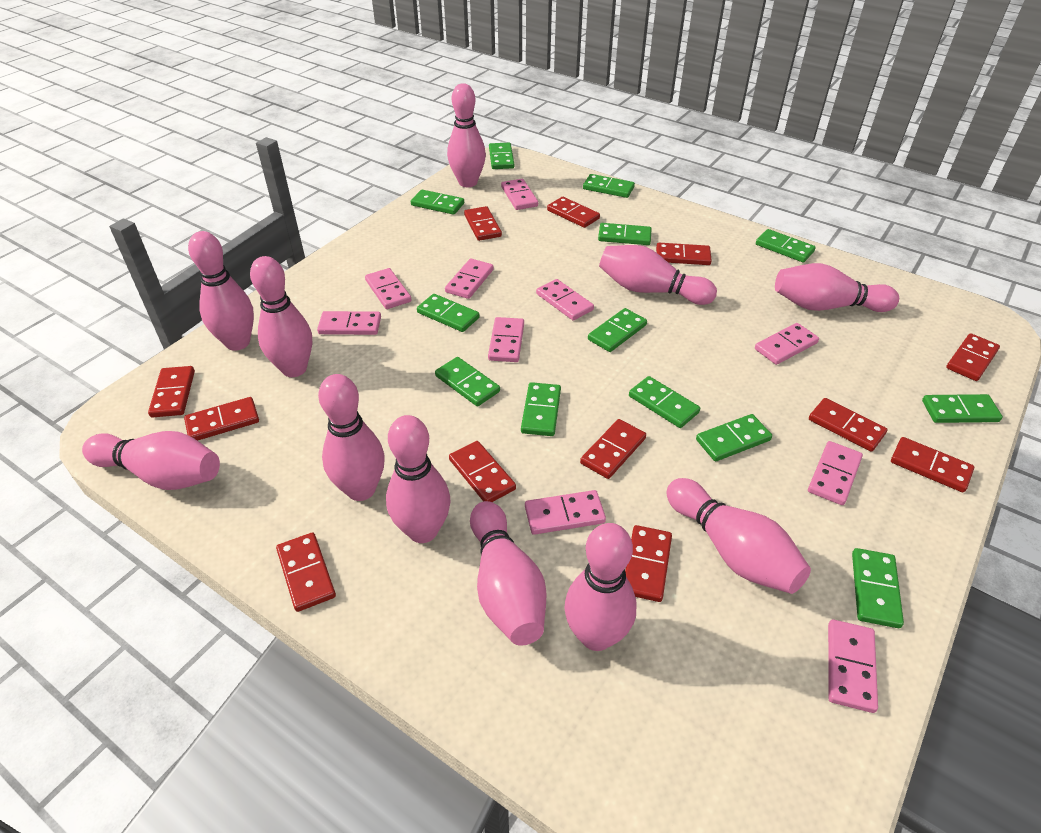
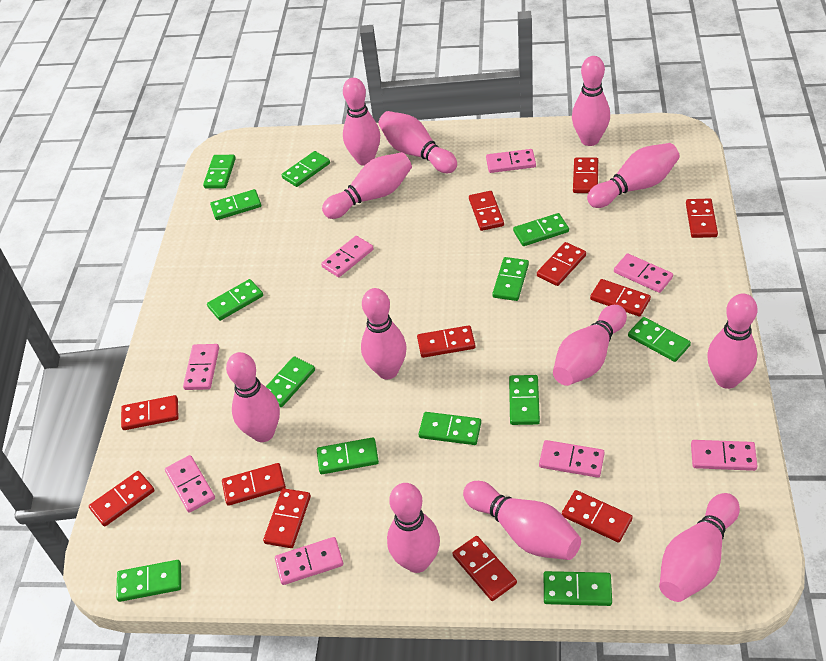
pink bowling pin: 11 -> 12
pink domino: 10 -> 8

